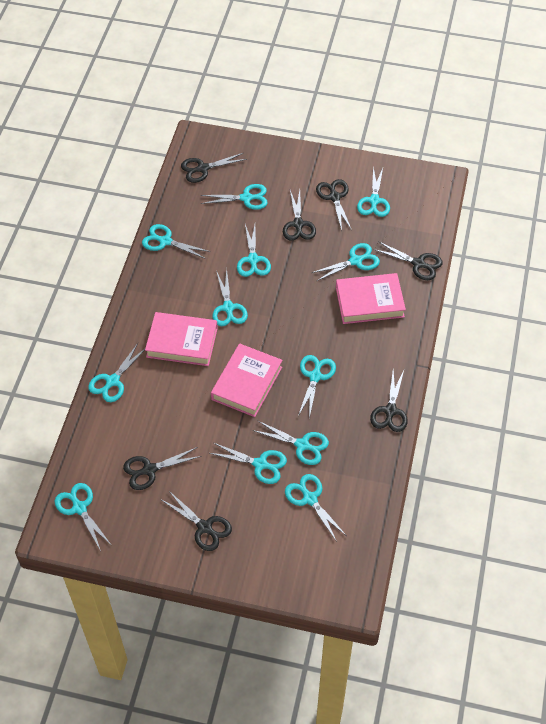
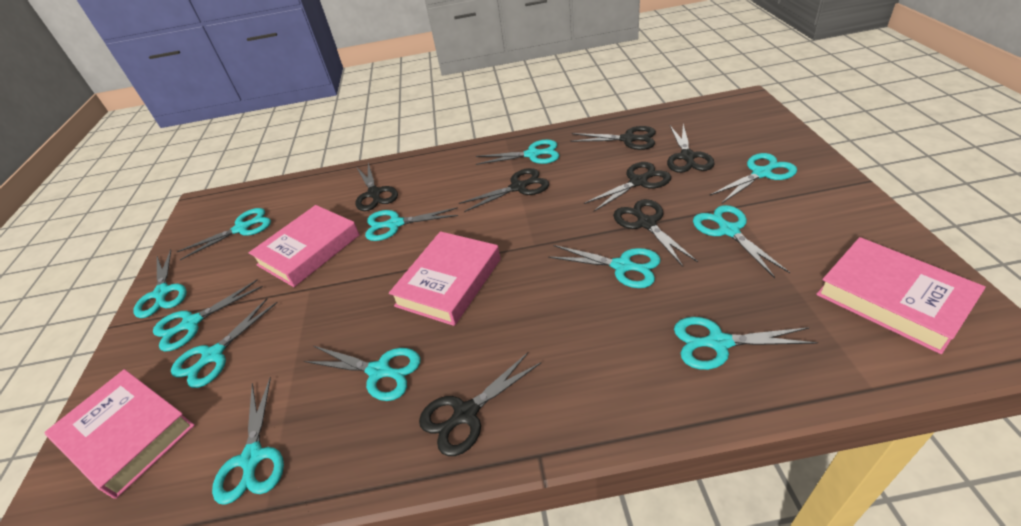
pink book: 3 -> 4

